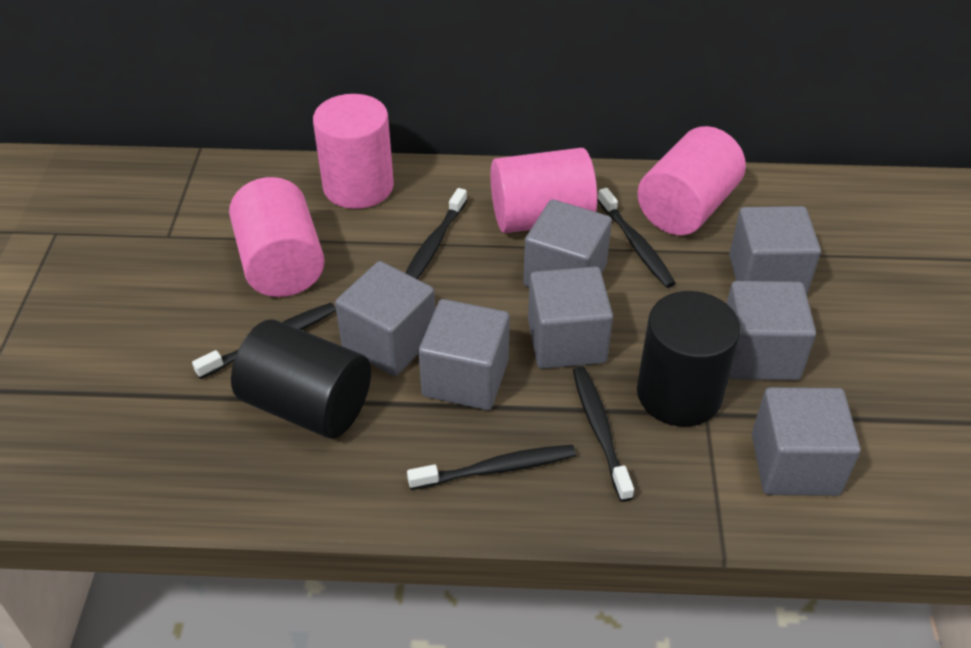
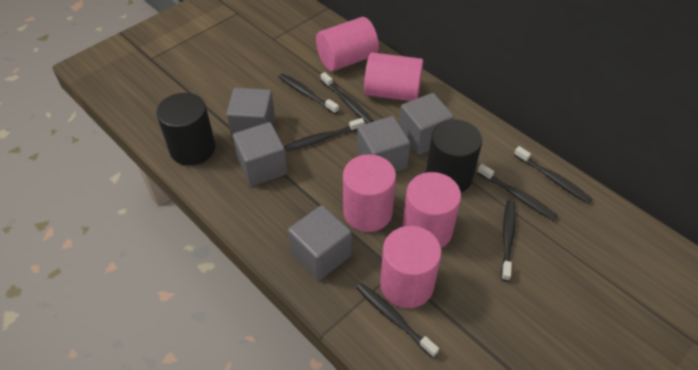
black toothbrush: 5 -> 7
grey cube: 7 -> 5
pink cylinder: 4 -> 5

